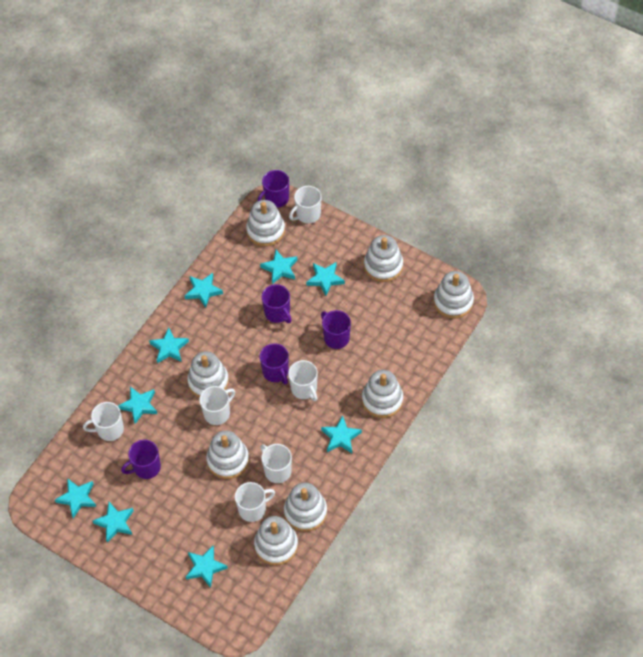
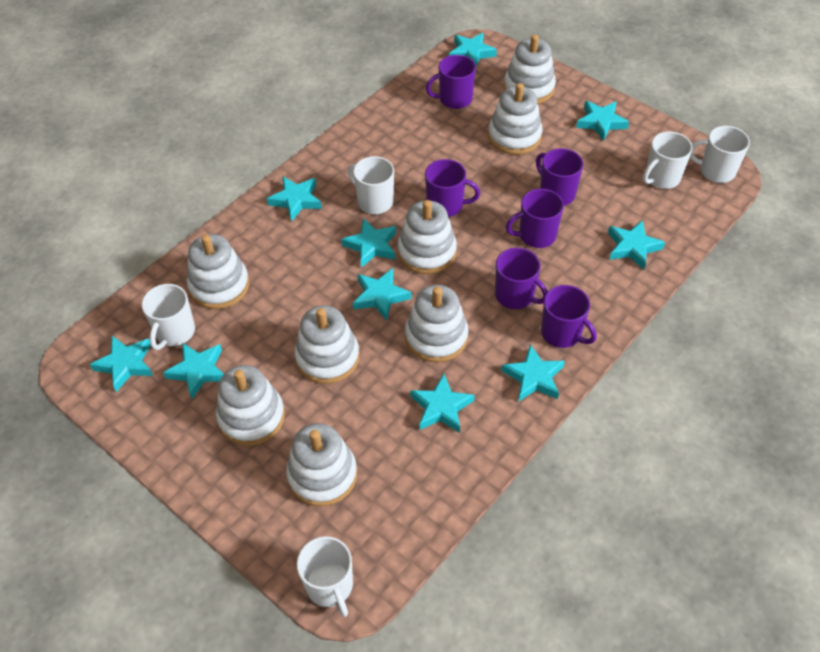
purple mug: 5 -> 6
turquoise star: 9 -> 10
white mug: 6 -> 5

